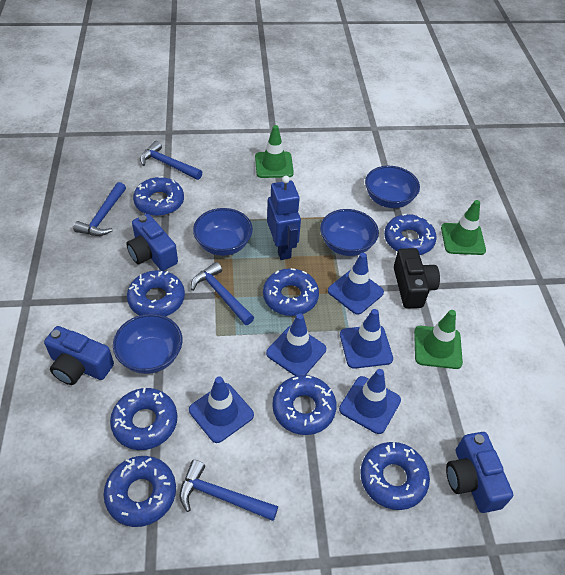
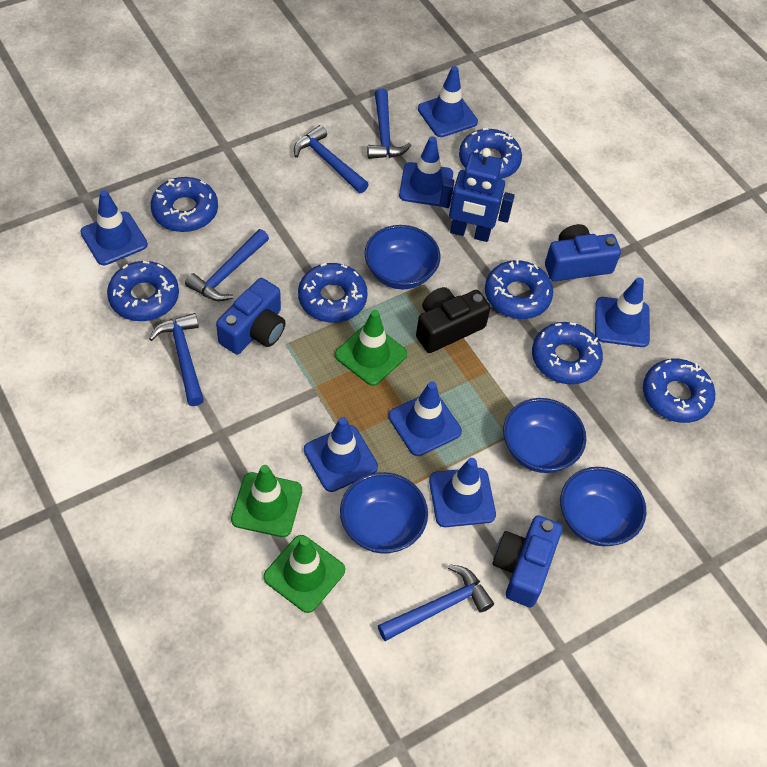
blue donut: 8 -> 7
blue hammer: 4 -> 5
blue traffic cone: 5 -> 7

